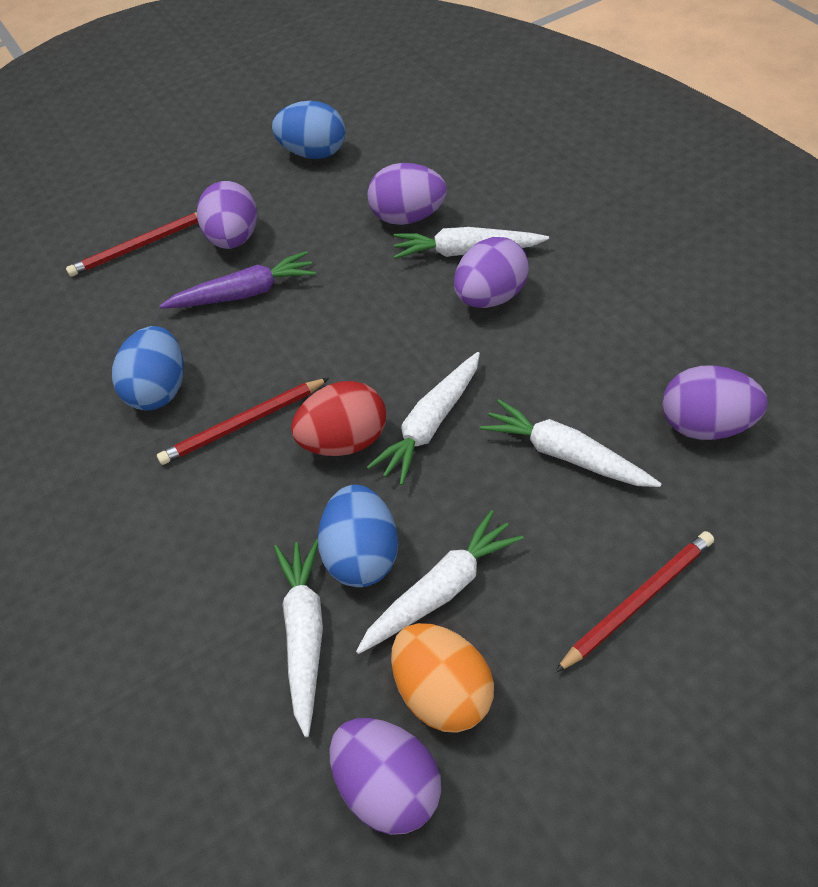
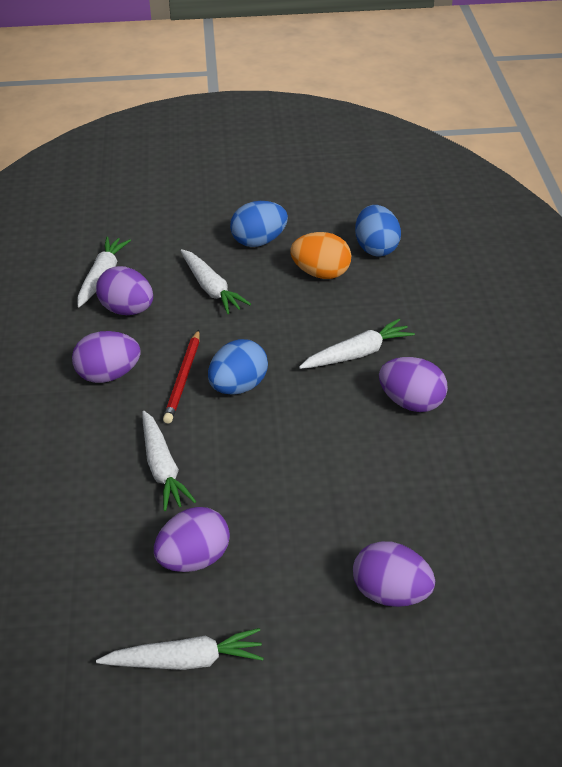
purple carrot: 1 -> 0
red egg: 1 -> 0
red pencil: 3 -> 1

